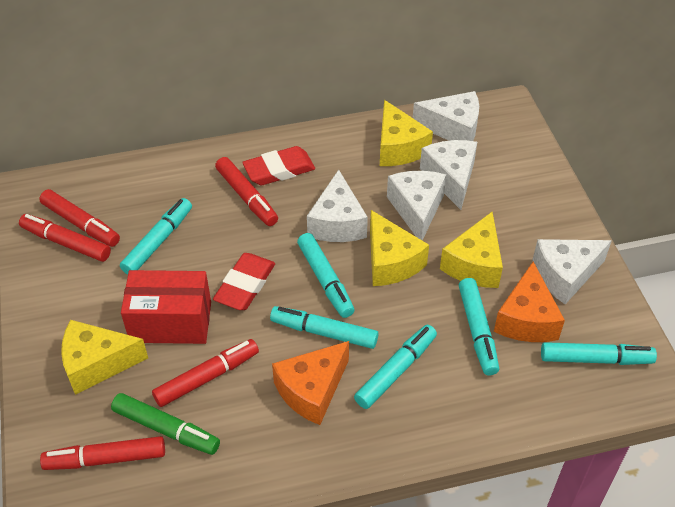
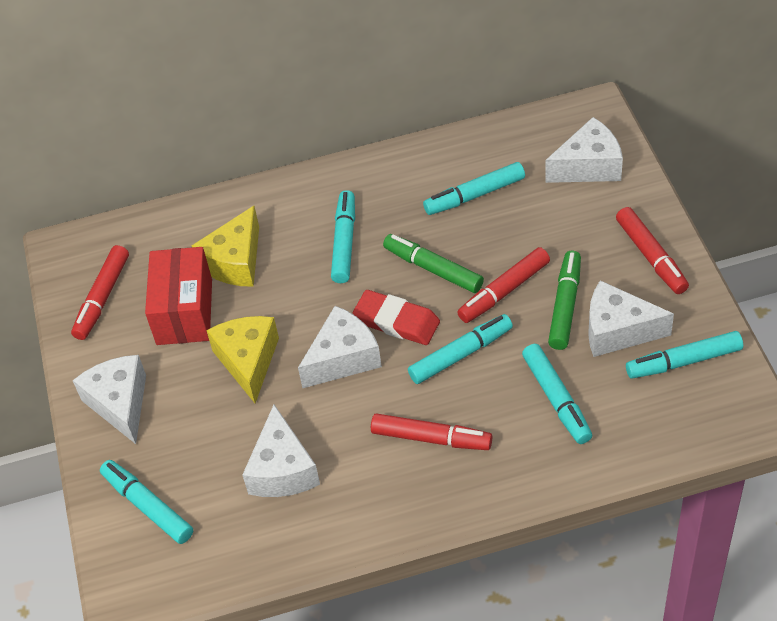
green marker: 1 -> 2
orange cheese: 2 -> 0
red eraser: 2 -> 1
red marker: 5 -> 4
yellow cheese: 4 -> 2

